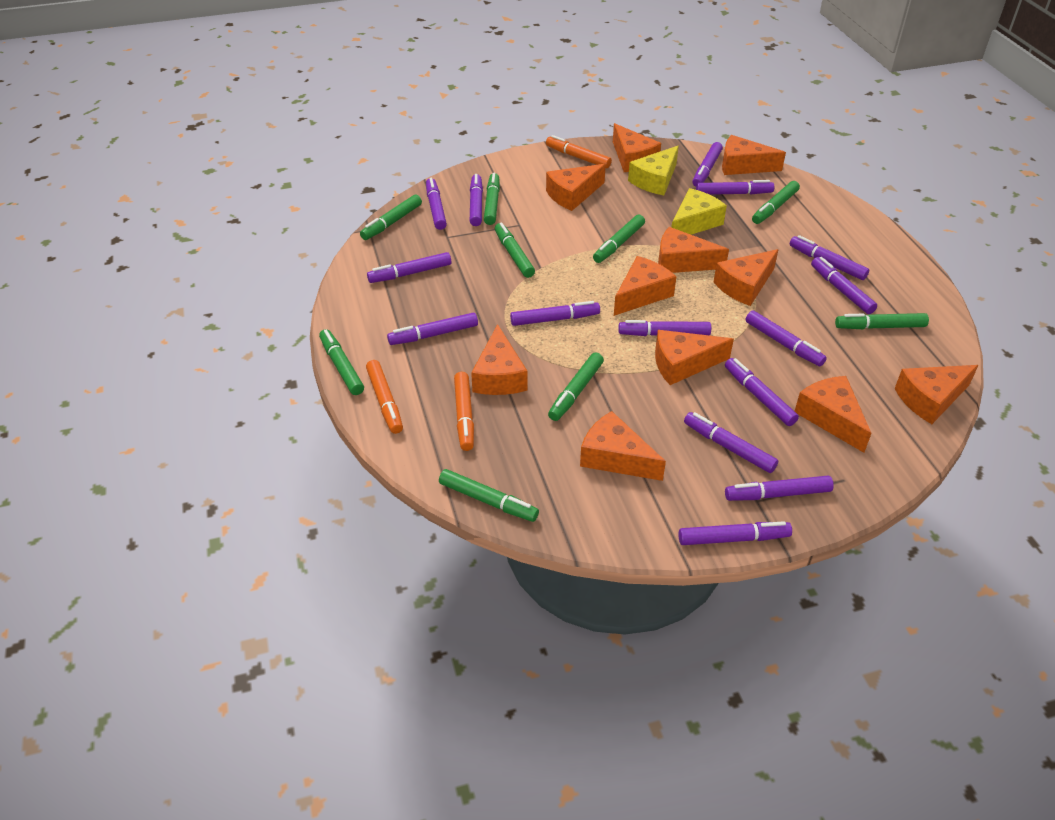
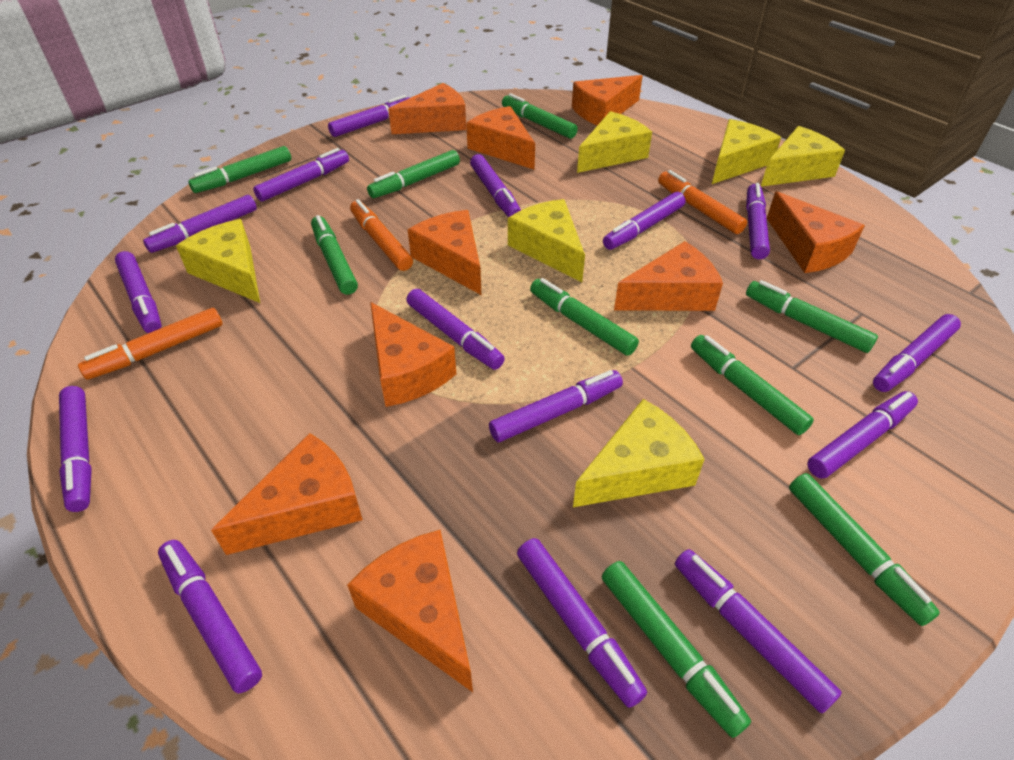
orange cheese: 11 -> 9
yellow cheese: 2 -> 6

